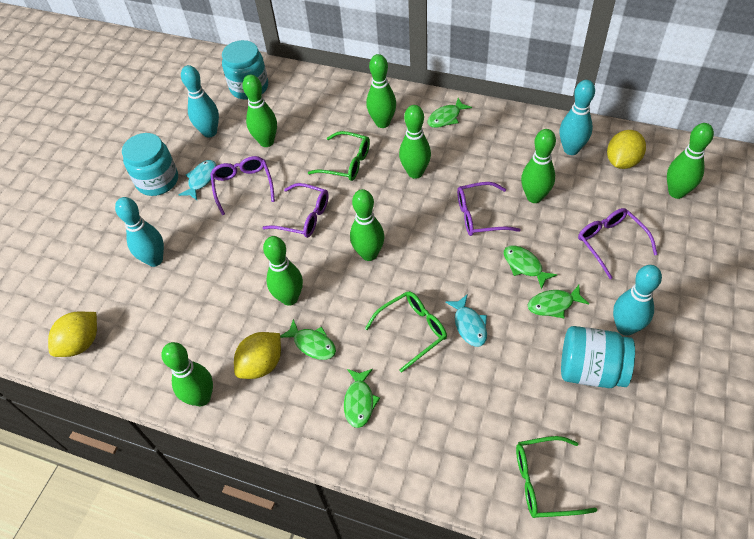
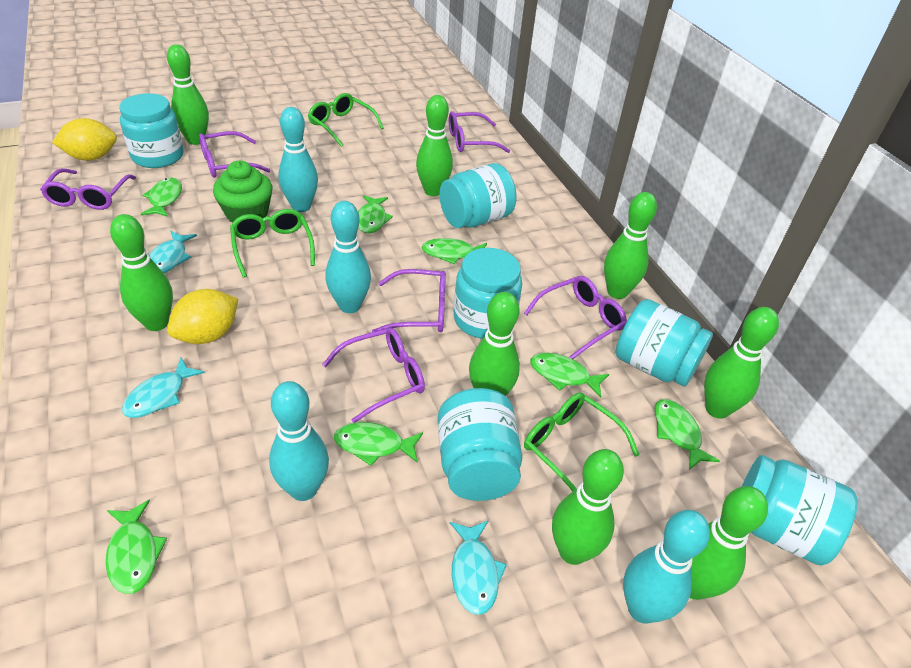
green cupcake: 0 -> 1
green fish: 5 -> 7
purple glasses: 4 -> 6
turquoise fish: 2 -> 3
turquoise jar: 3 -> 6
yellow lemon: 3 -> 2

